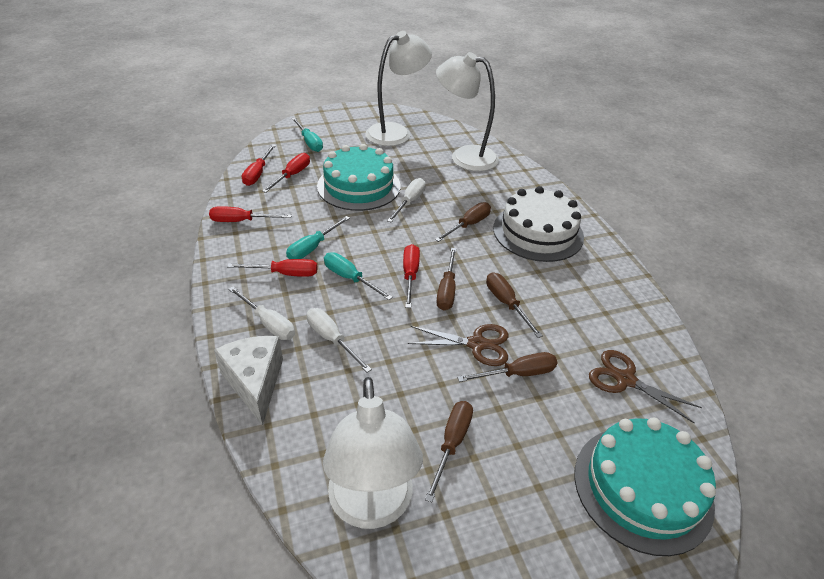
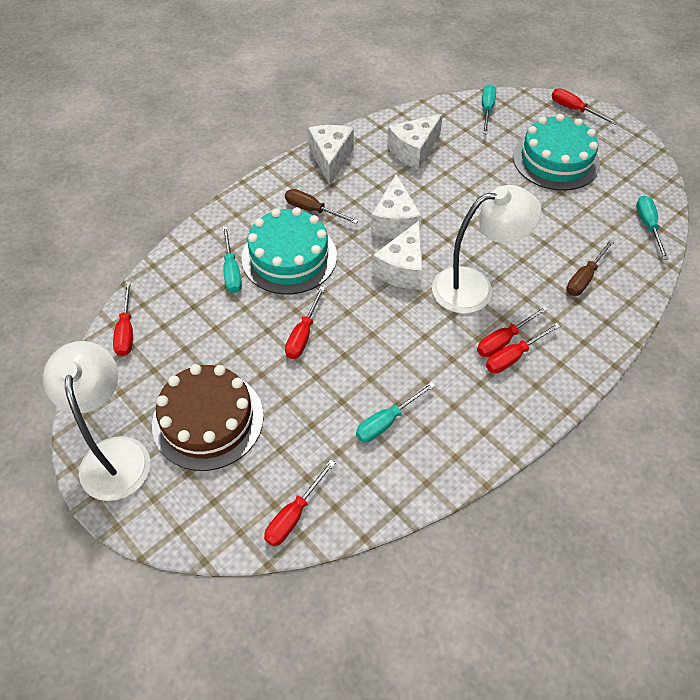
brown cake: 0 -> 1
brown scissors: 2 -> 0
brown screwdriver: 5 -> 2
red screwdriver: 5 -> 6
turquoise screwdriver: 3 -> 4
white cake: 1 -> 0
white cheese: 1 -> 4
white lamp: 3 -> 2
white screwdriver: 3 -> 0

